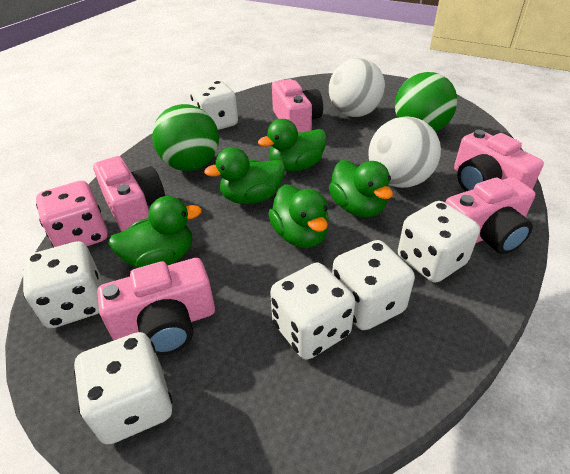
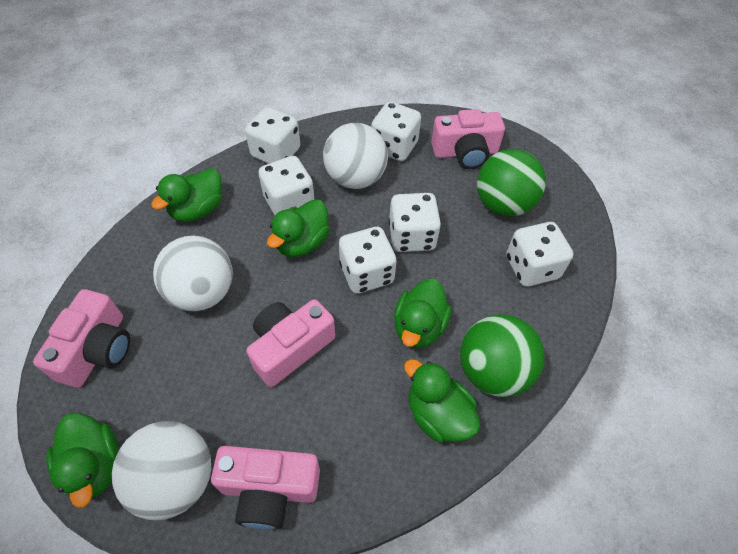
pink camera: 5 -> 4
pink dice: 1 -> 0
white ball: 2 -> 3

